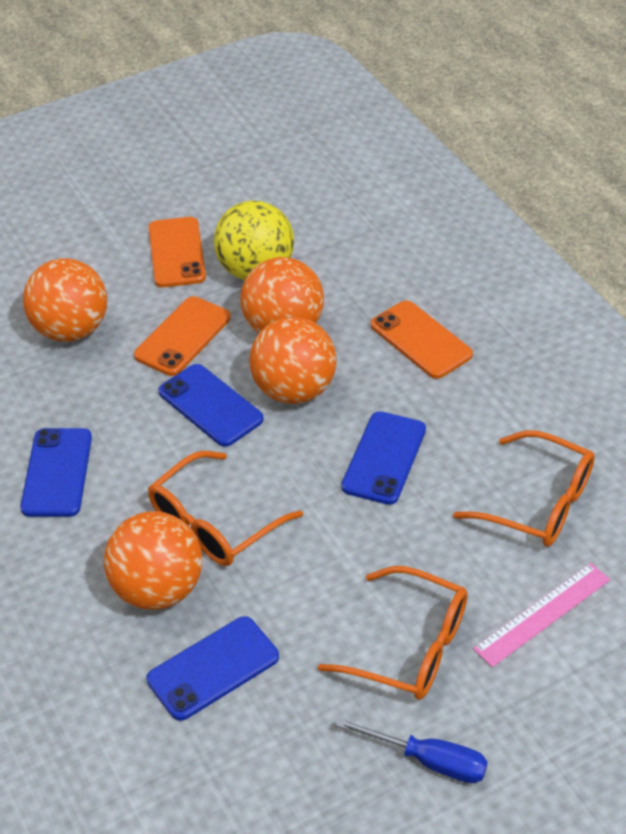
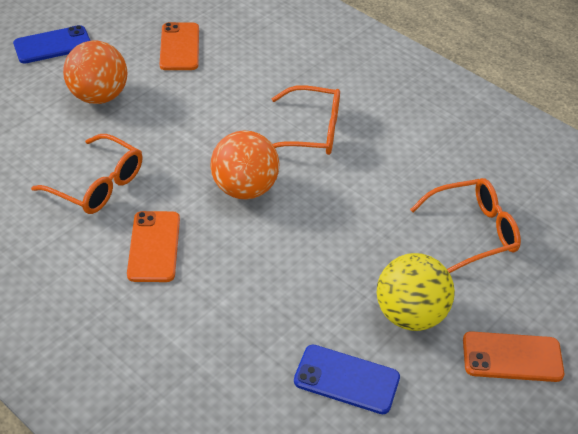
blue phone: 4 -> 2
blue screwdriver: 1 -> 0
orange ball: 4 -> 2
pink ruler: 1 -> 0

